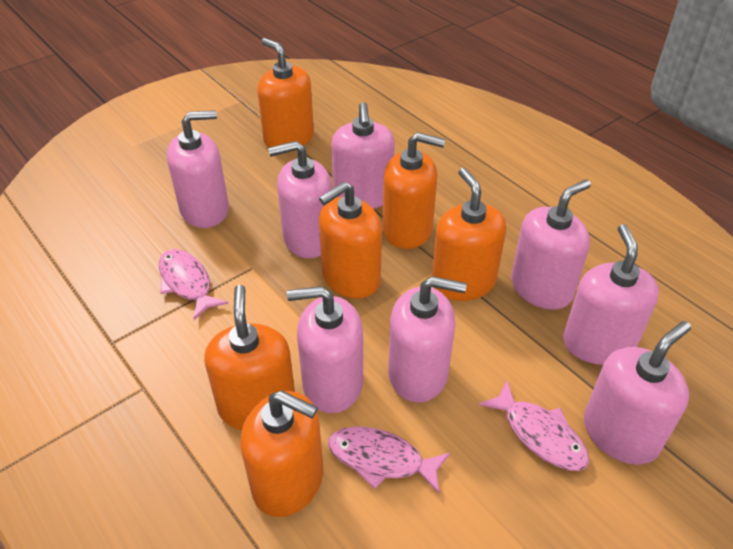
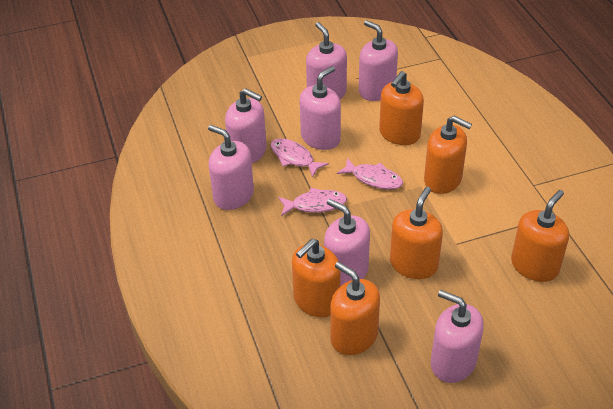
pink soap dispenser: 8 -> 7

